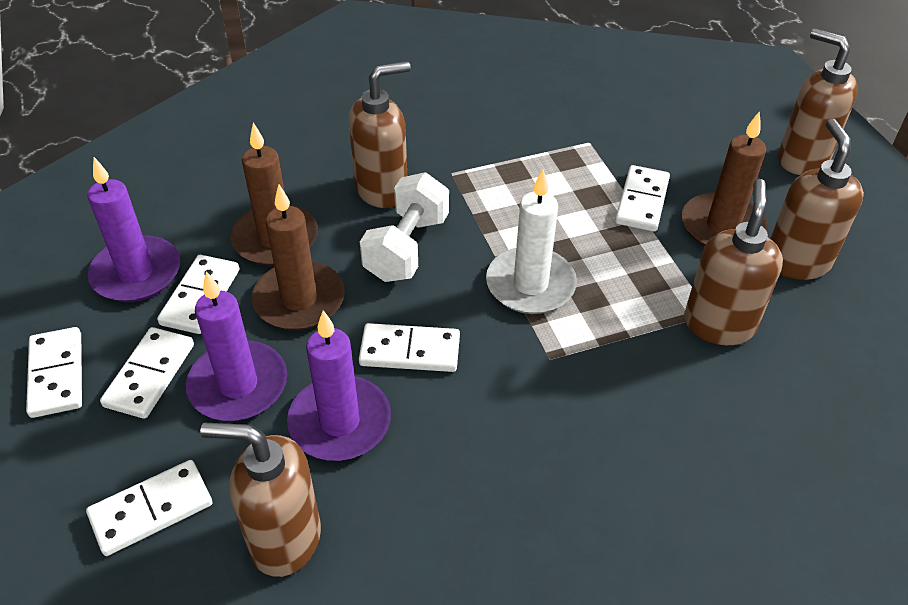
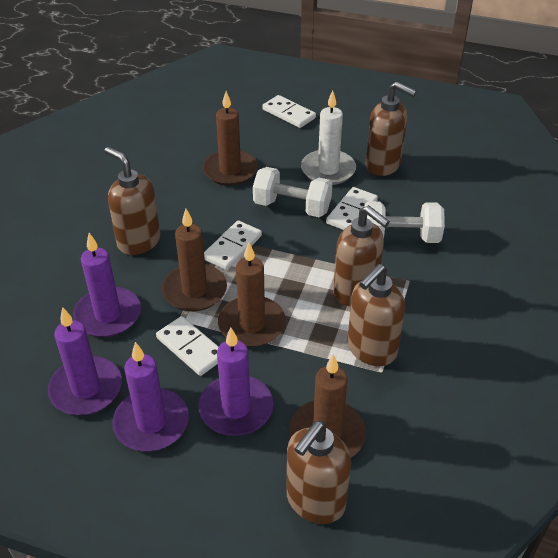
brown candle: 3 -> 4
purple candle: 3 -> 4
white domino: 6 -> 4
white dumbbell: 1 -> 2

